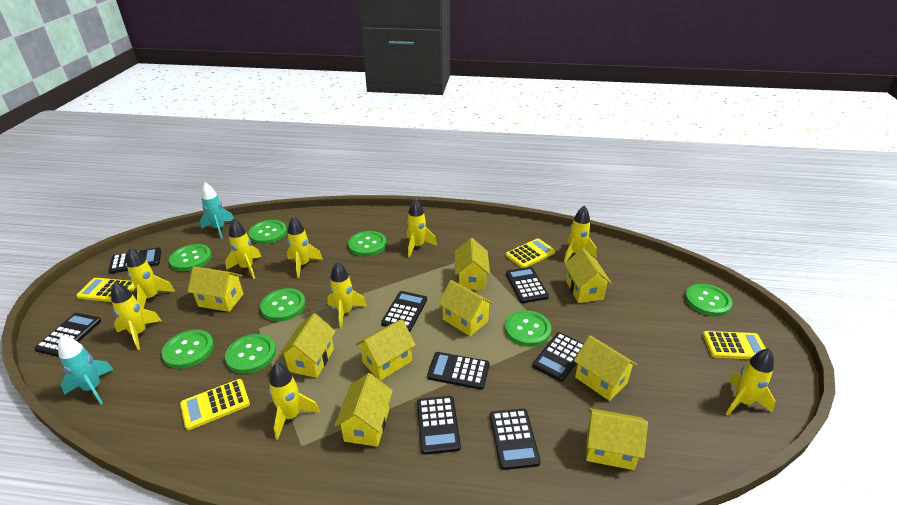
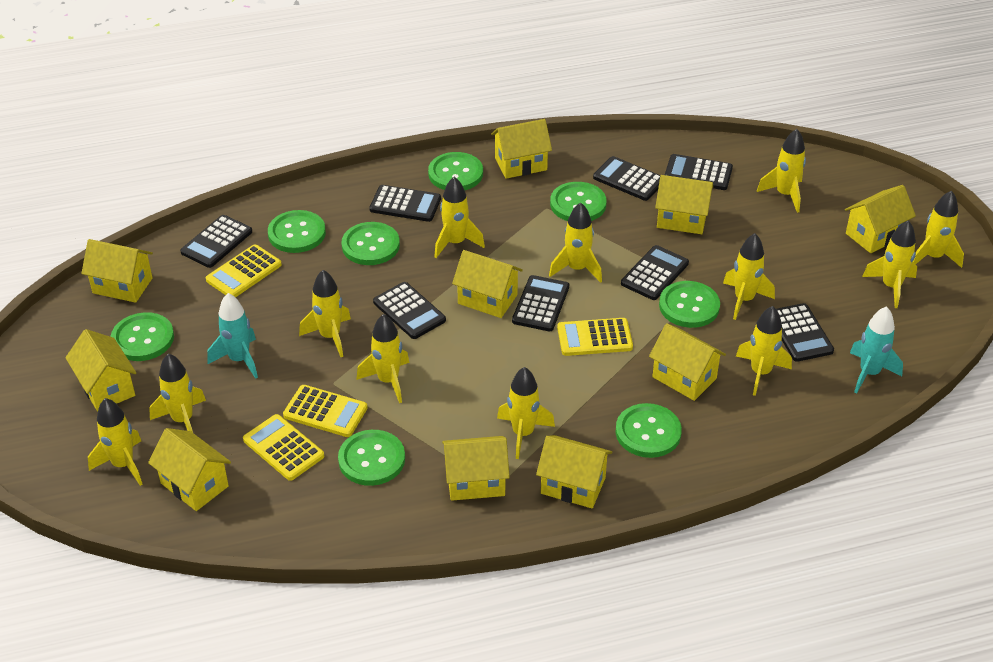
yellow house: 9 -> 10
yellow rocket: 9 -> 12

